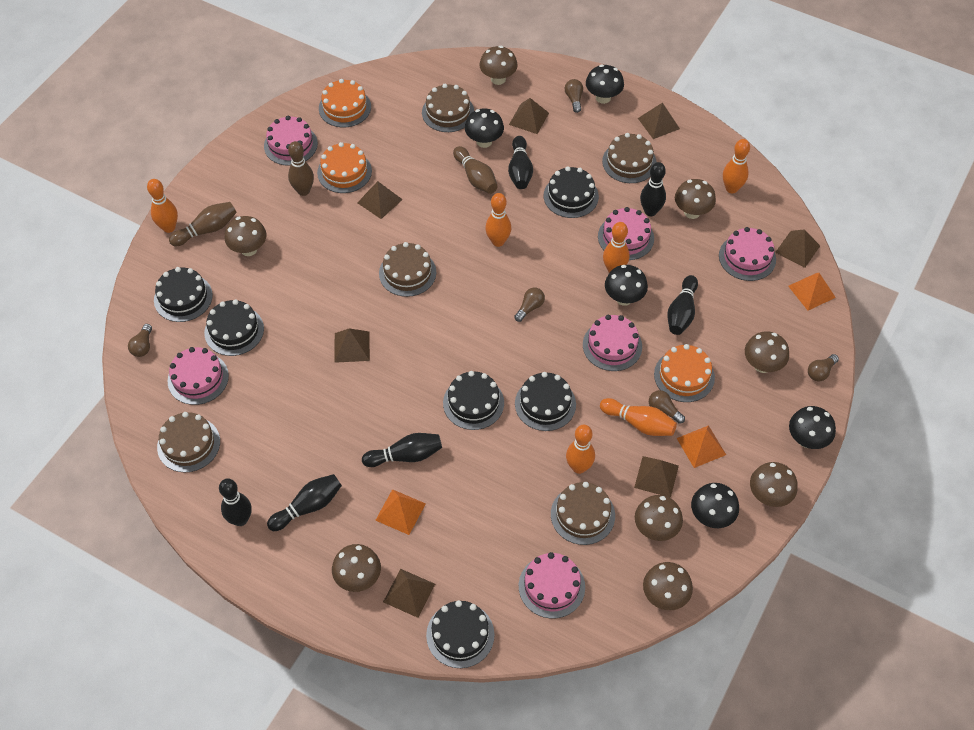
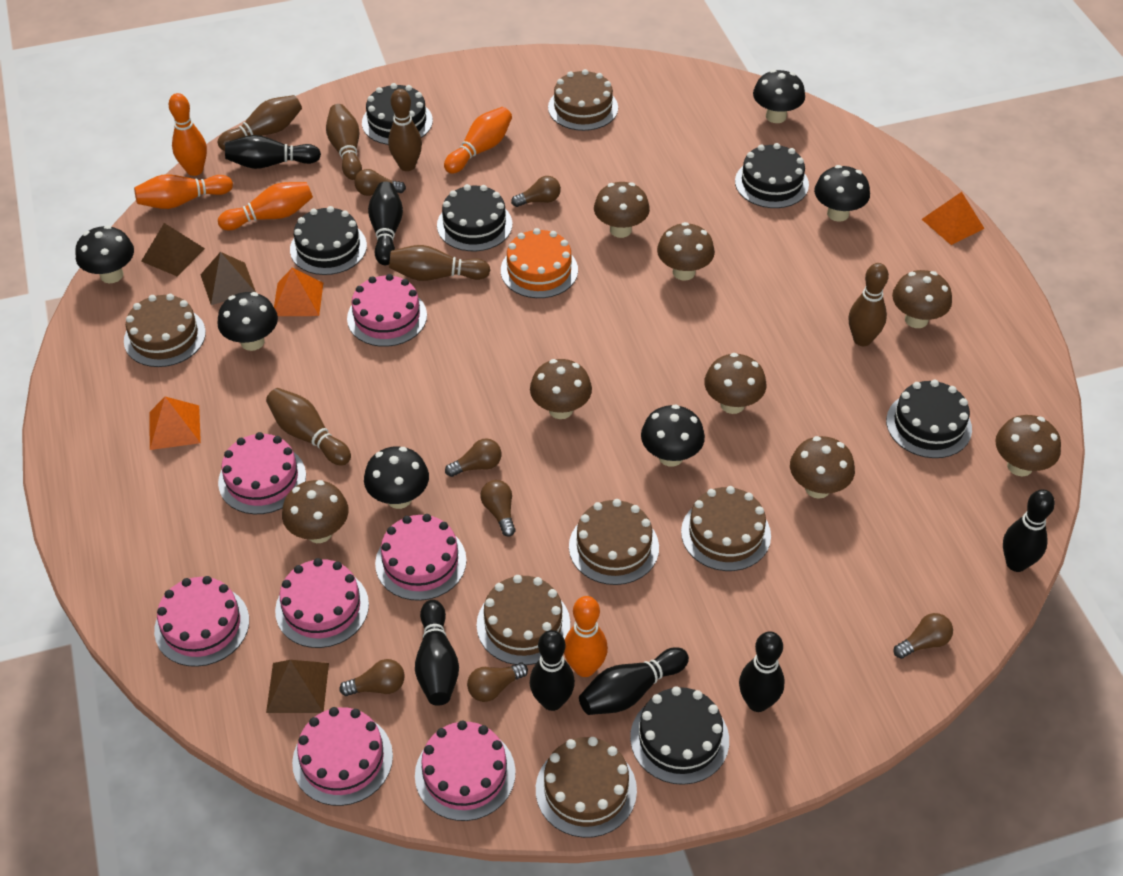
black bowling pin: 6 -> 7
black mushroom: 5 -> 6
brown bowling pin: 3 -> 6
brown cake: 5 -> 6
brown light bulb: 5 -> 7
brown pyramid: 7 -> 3
orange bowling pin: 6 -> 5
orange cake: 3 -> 1
pink cake: 6 -> 7

